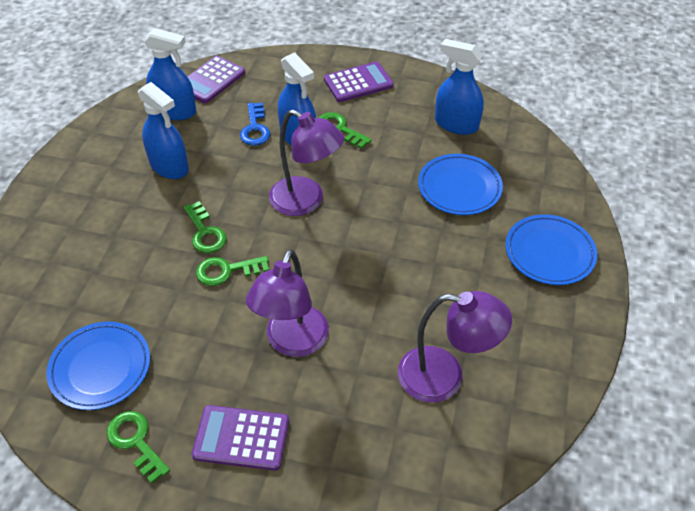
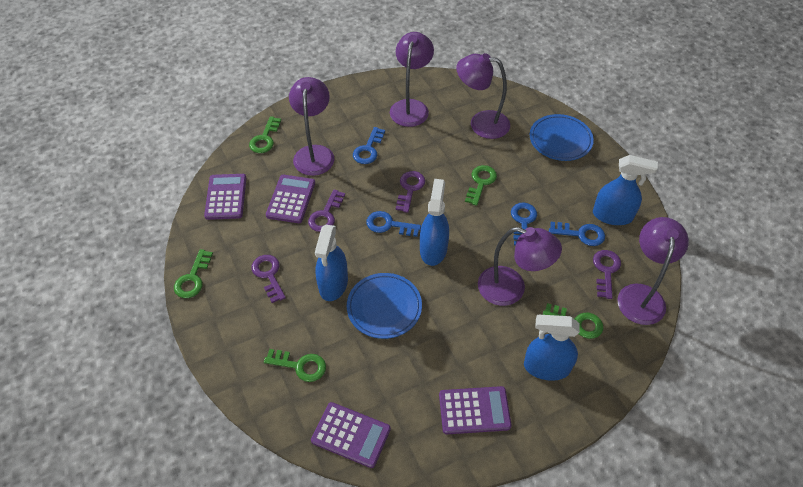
blue key: 1 -> 4
blue plate: 3 -> 2
green key: 4 -> 5
purple calculator: 3 -> 4
purple key: 0 -> 4
purple lamp: 3 -> 5

